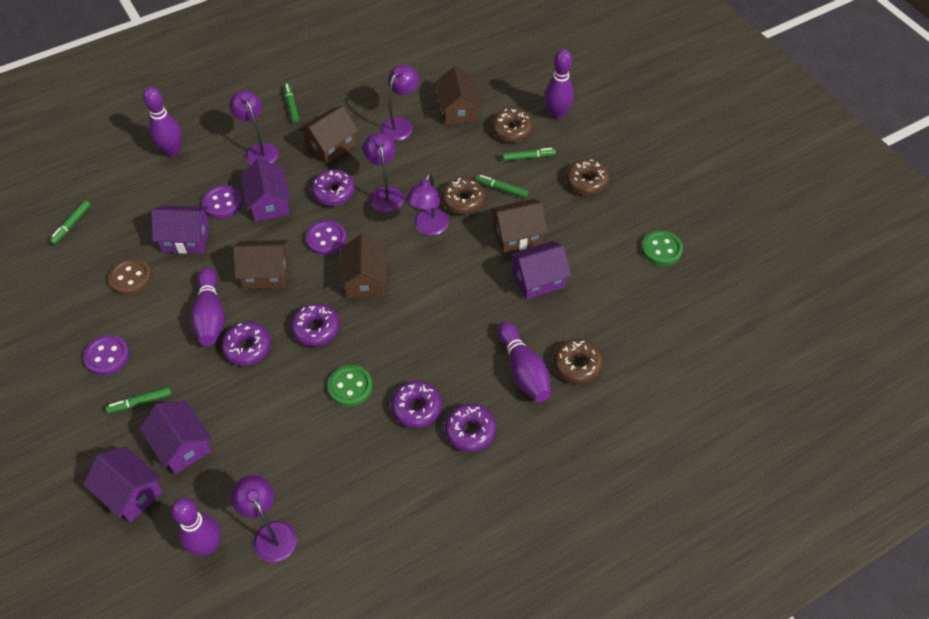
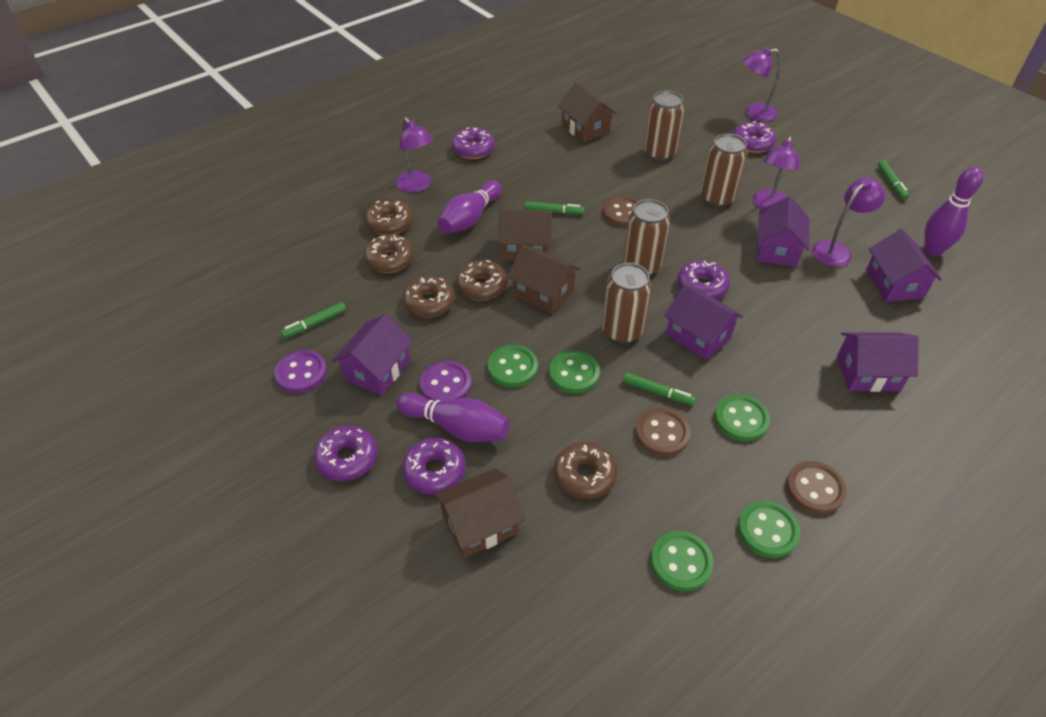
brown button: 1 -> 3
brown can: 0 -> 4
brown donut: 4 -> 5
brown house: 5 -> 4
green button: 2 -> 5
green marker: 5 -> 4
purple bowling pin: 5 -> 3
purple button: 3 -> 2
purple lamp: 5 -> 4

